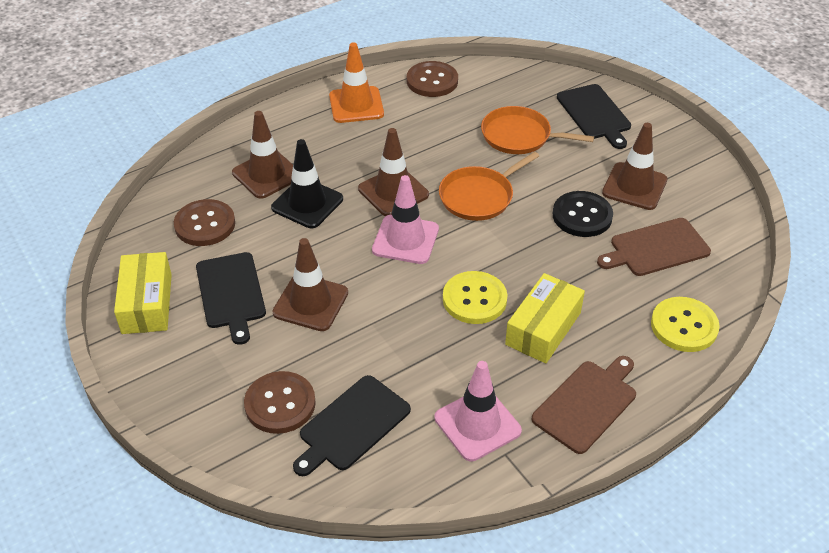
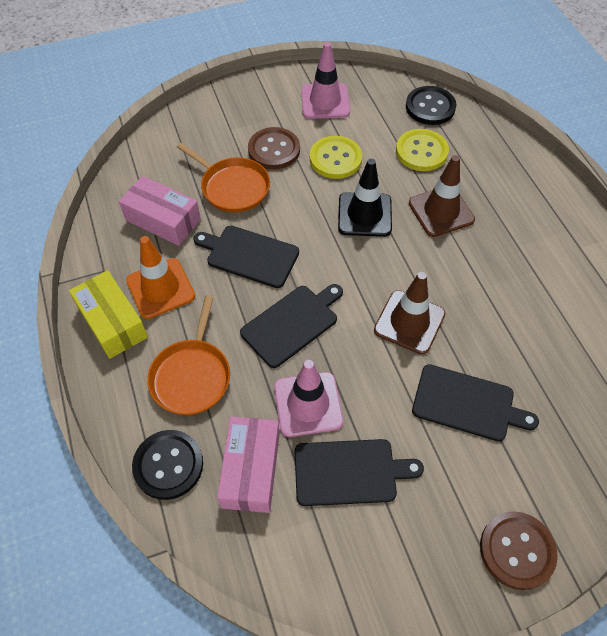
black button: 1 -> 2
black cutting board: 3 -> 4
brown button: 3 -> 2
brown cutting board: 2 -> 0
brown traffic cone: 4 -> 2
pink box: 0 -> 2
yellow box: 2 -> 1

